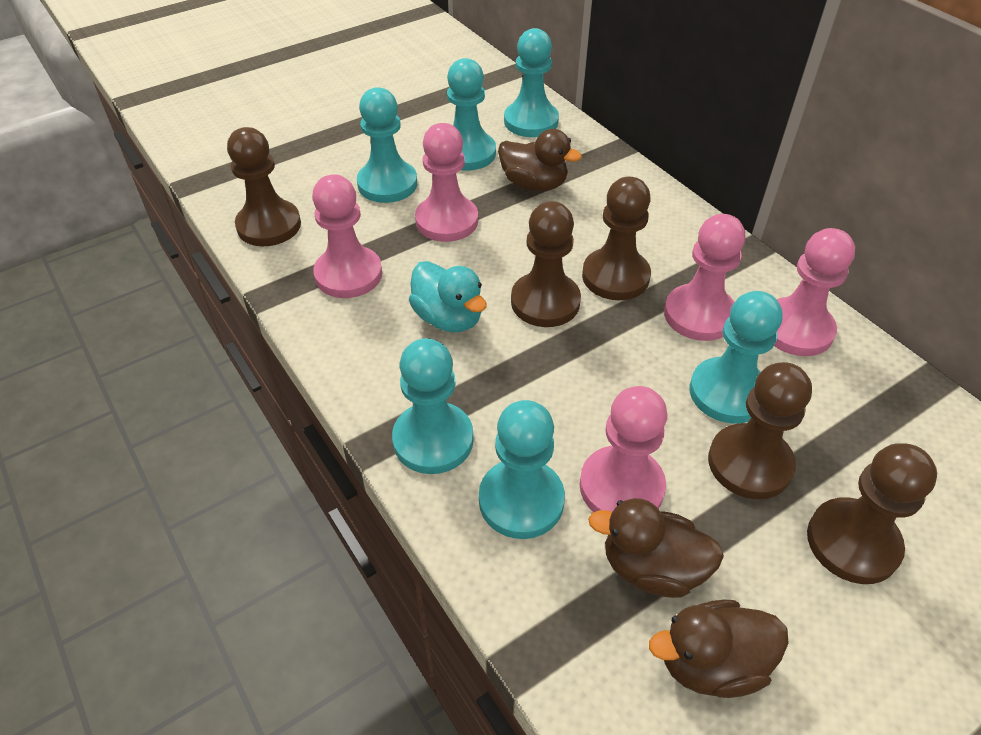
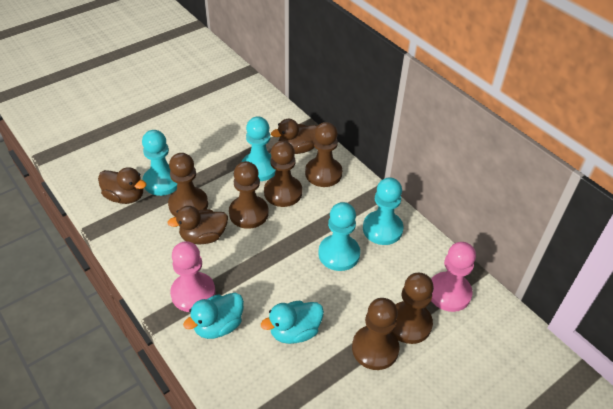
brown pawn: 5 -> 6
pink pawn: 5 -> 2
turquoise duck: 1 -> 2
turquoise pawn: 6 -> 4

